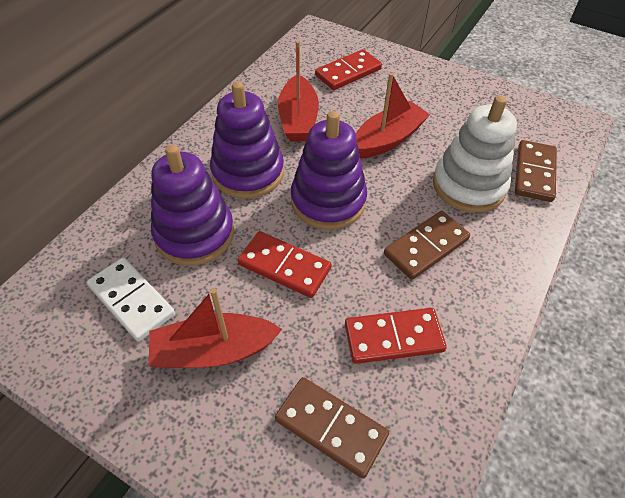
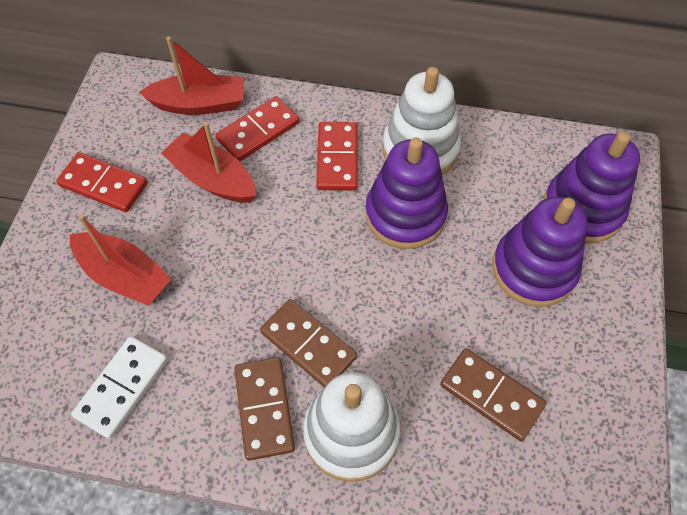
white stacking toy: 1 -> 2

